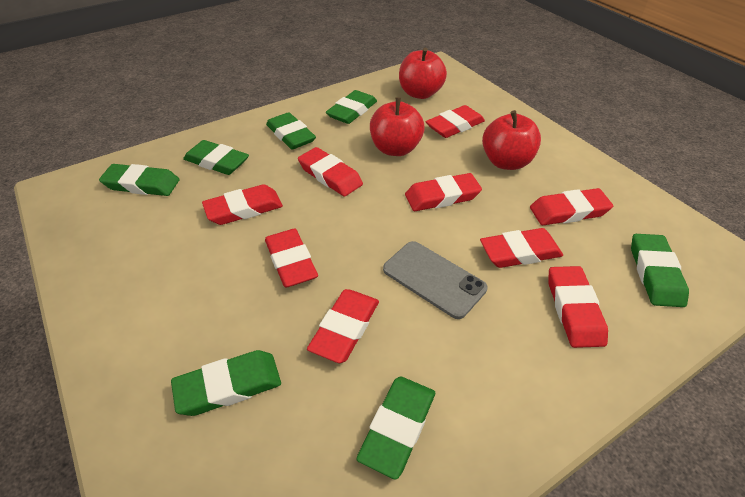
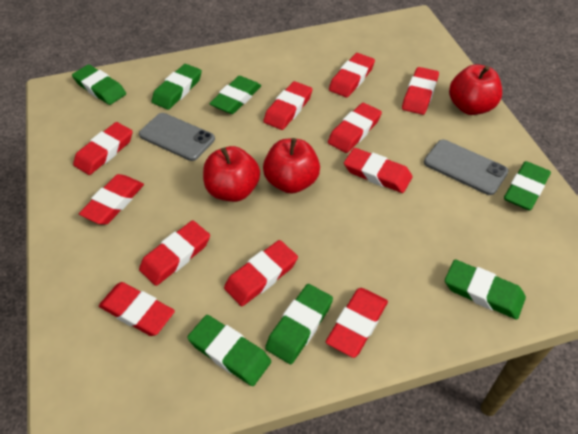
grey phone: 1 -> 2
red eraser: 9 -> 11

